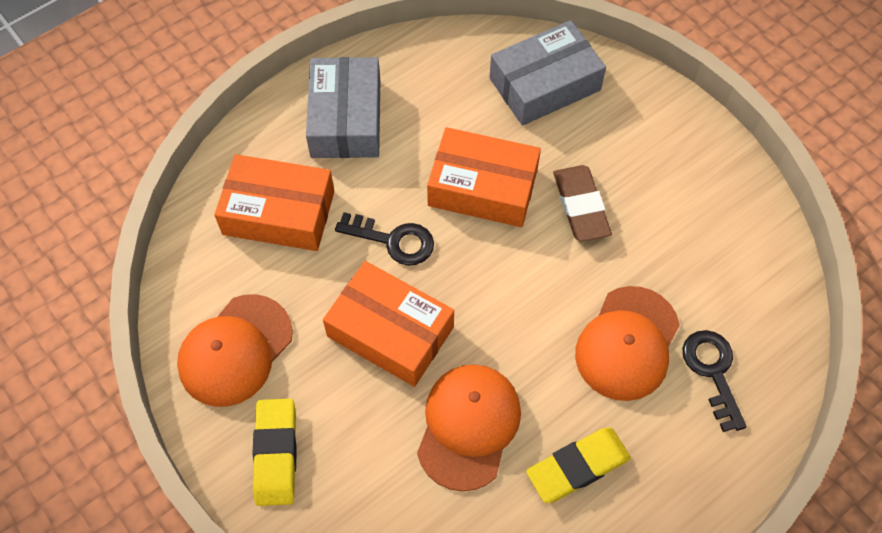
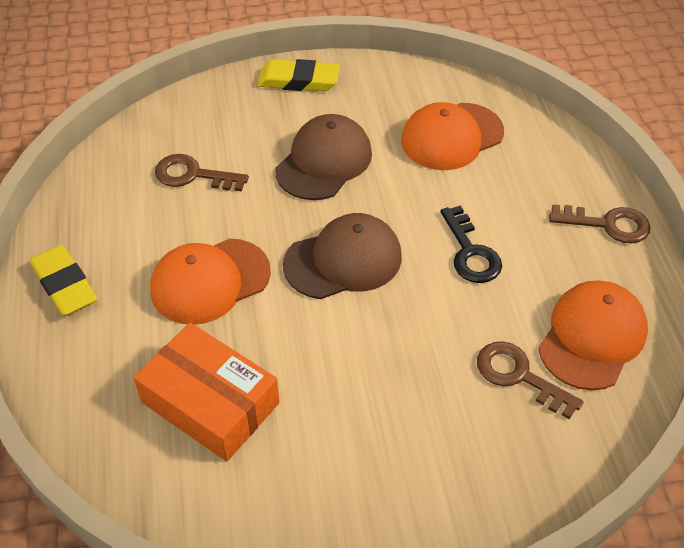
black key: 2 -> 1
brown cap: 0 -> 2
brown eraser: 1 -> 0
brown key: 0 -> 3
grey box: 2 -> 0
orange box: 3 -> 1

